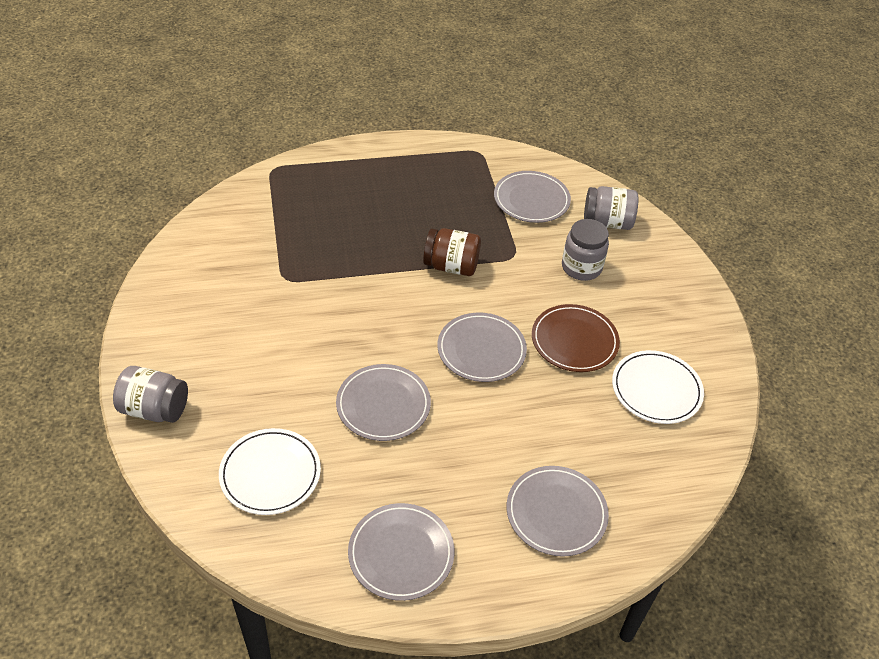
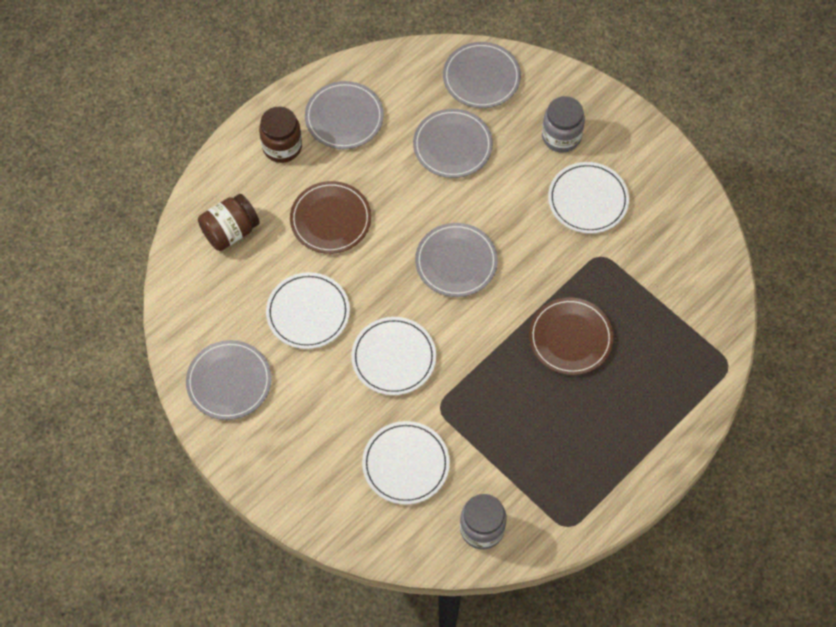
brown jar: 1 -> 2
brown plate: 1 -> 2
grey jar: 3 -> 2
white plate: 2 -> 4

